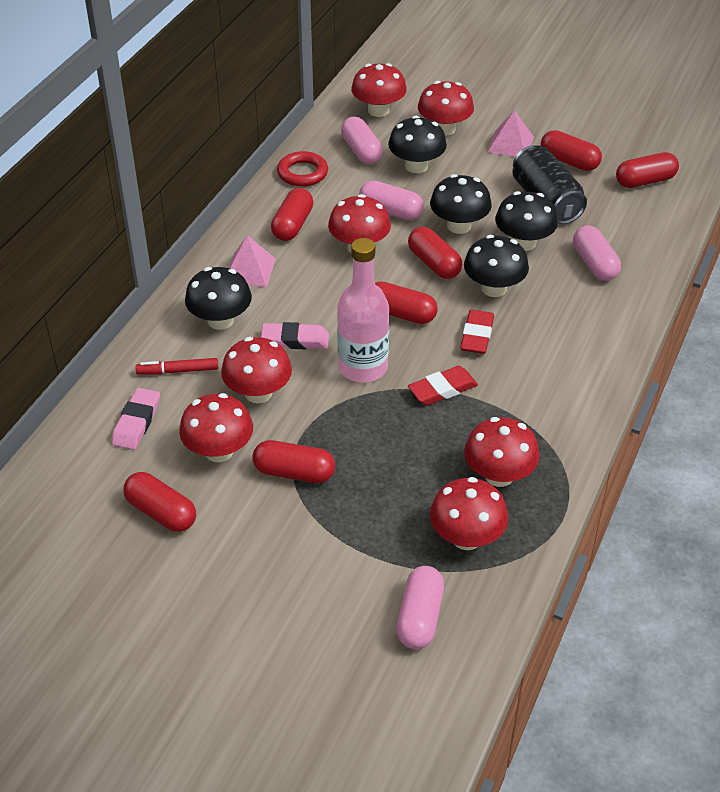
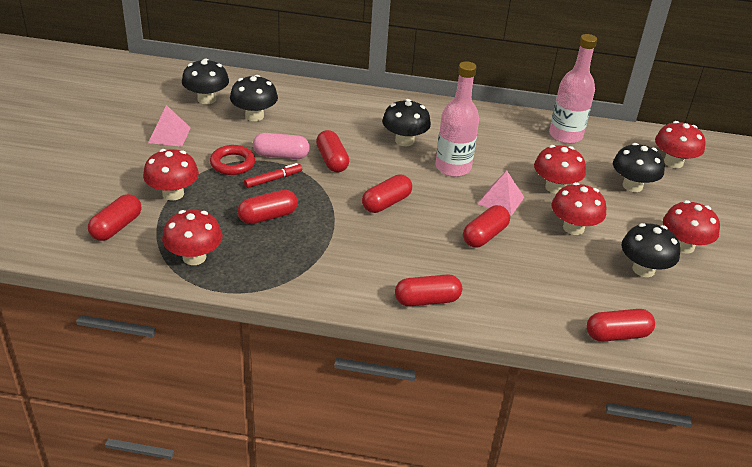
black can: 1 -> 0
pink bottle: 1 -> 2
pink capsule: 4 -> 1
pink eraser: 2 -> 0
red eraser: 2 -> 0
red mushroom: 7 -> 6

